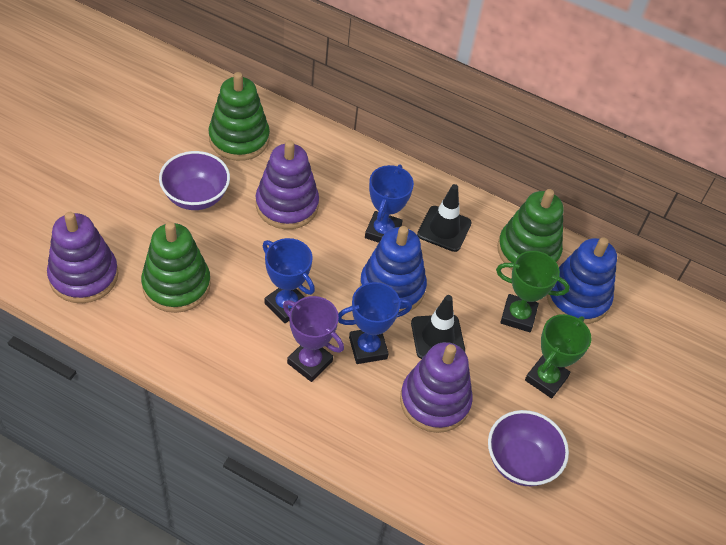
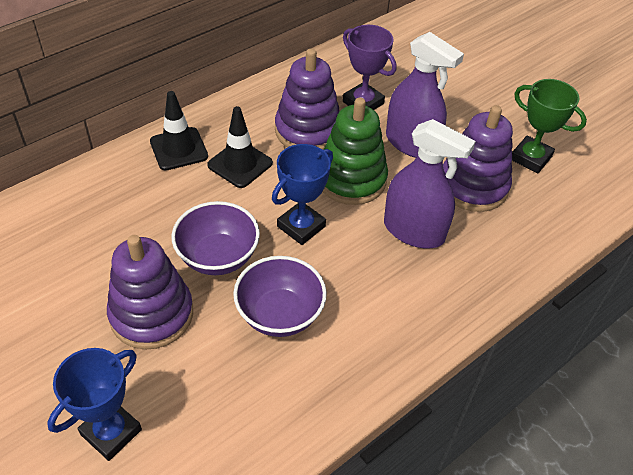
blue stacking toy: 2 -> 0
blue trophy: 3 -> 2
green stacking toy: 3 -> 1
green trophy: 2 -> 1
purple spray bottle: 0 -> 2

